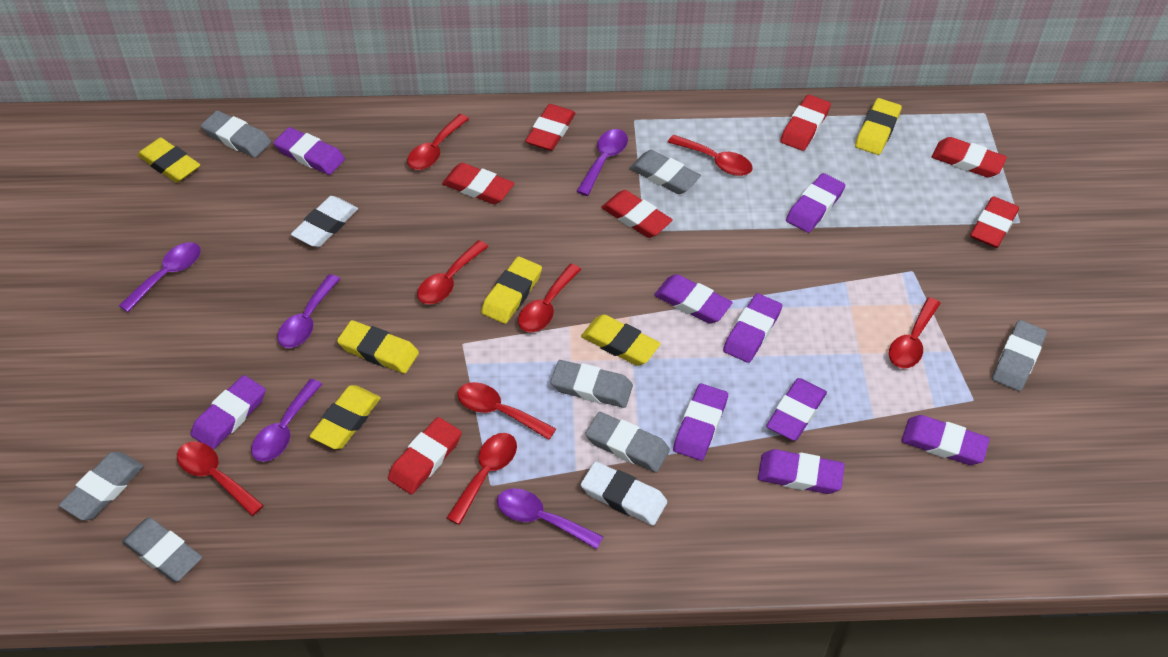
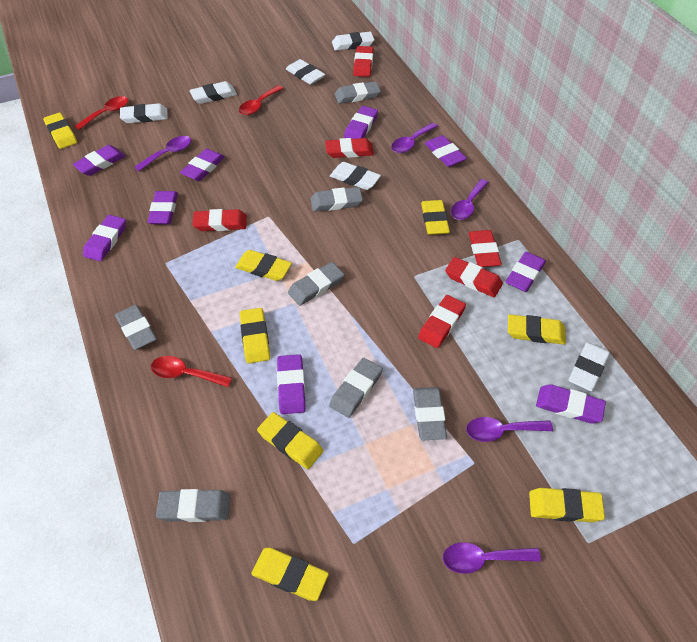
red eraser: 7 -> 6
red spoon: 8 -> 3
white eraser: 2 -> 6
yellow eraser: 6 -> 8

